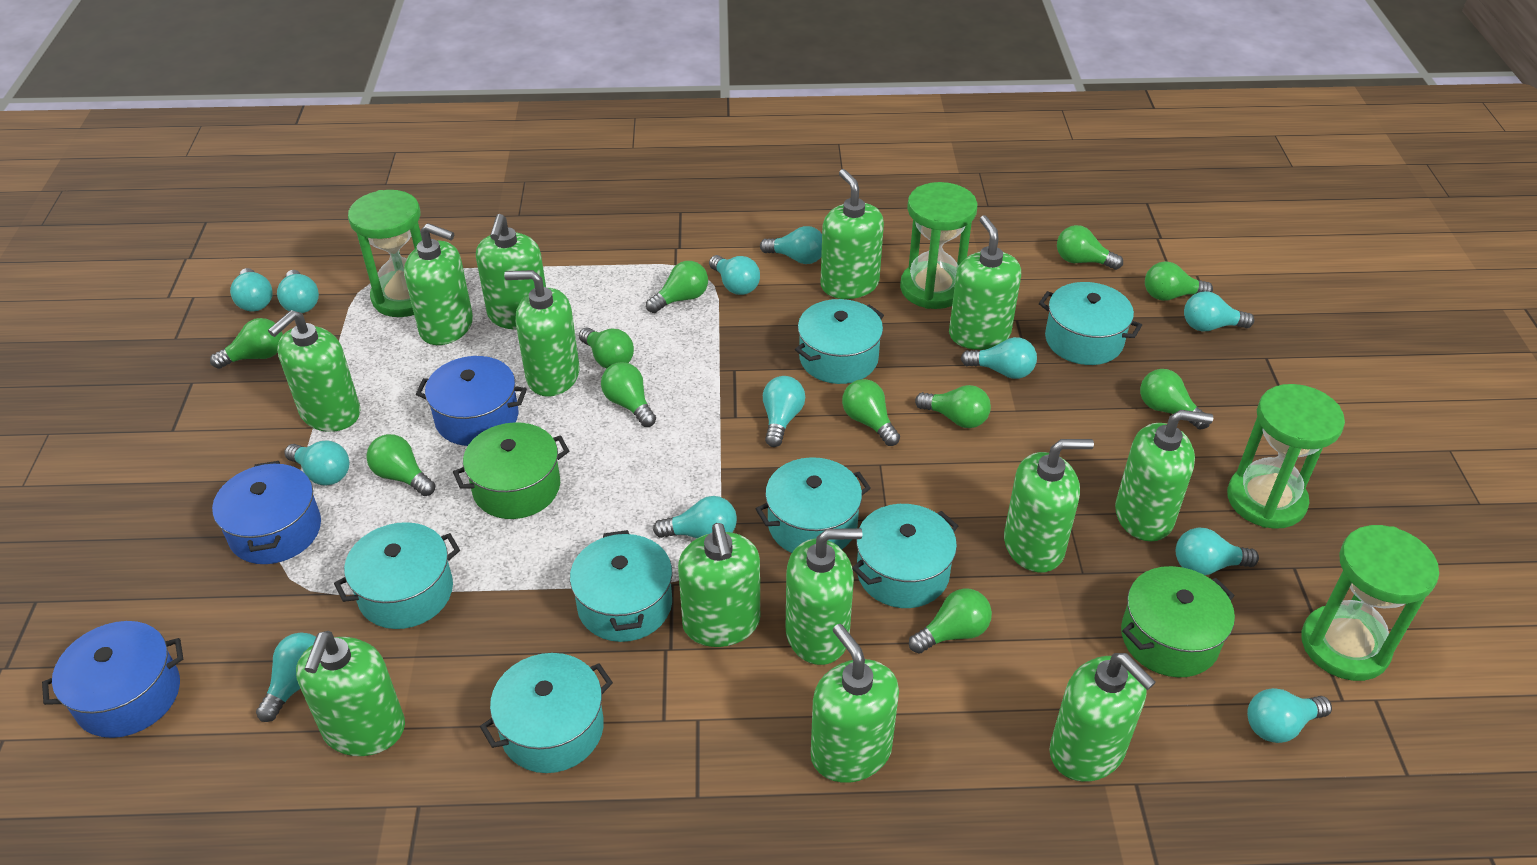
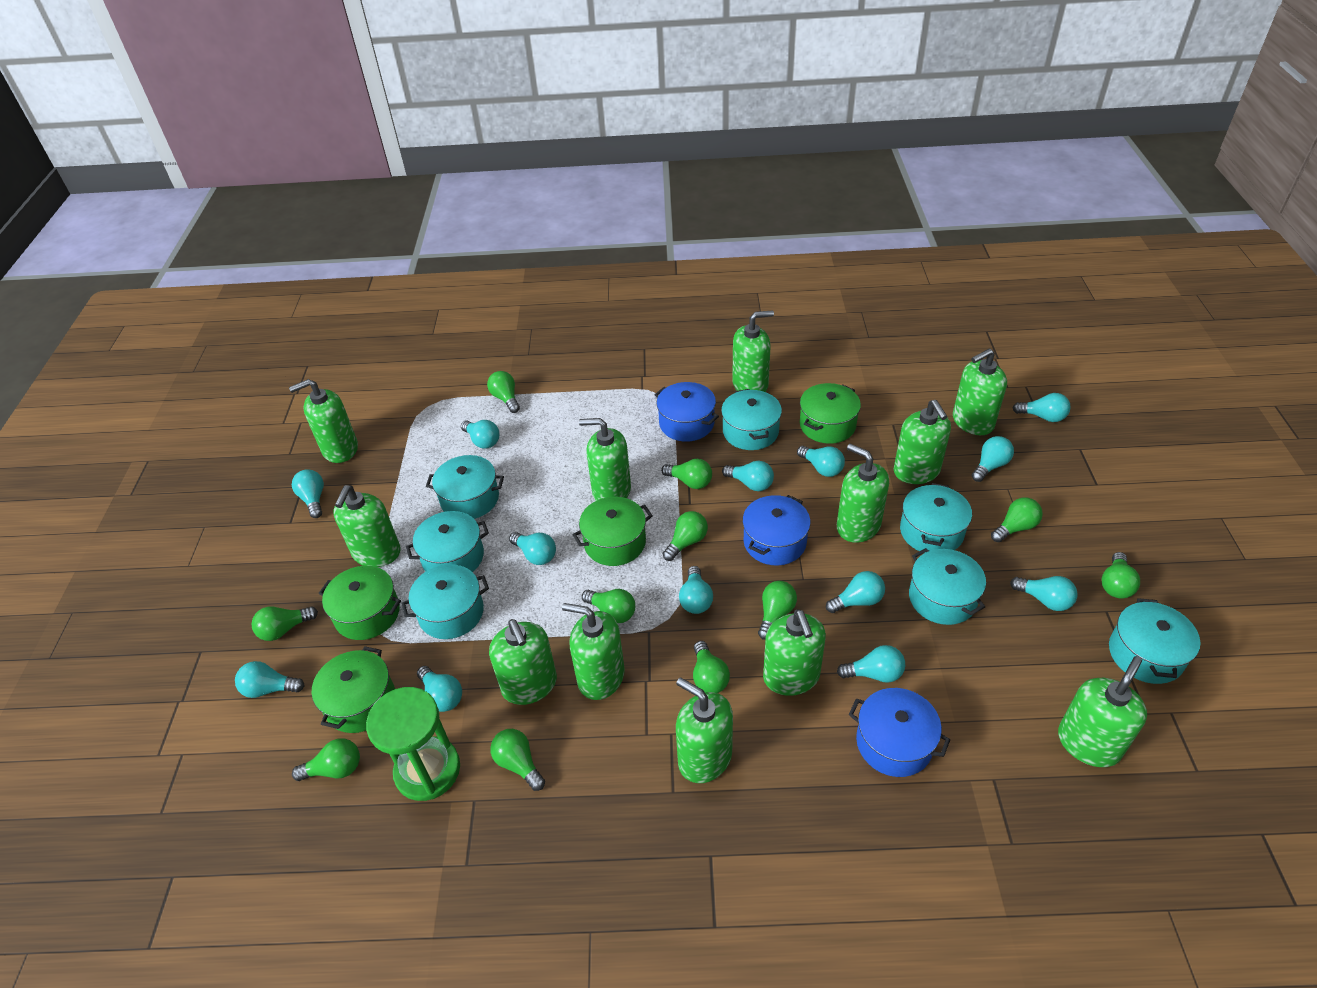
green hourglass: 4 -> 1
green pot: 2 -> 4
green soap dispenser: 13 -> 12
turquoise light bulb: 12 -> 13

